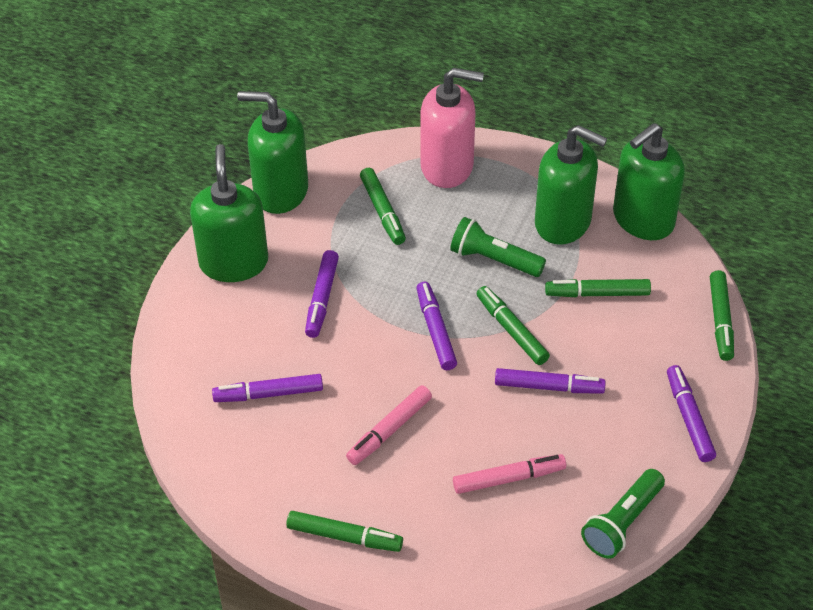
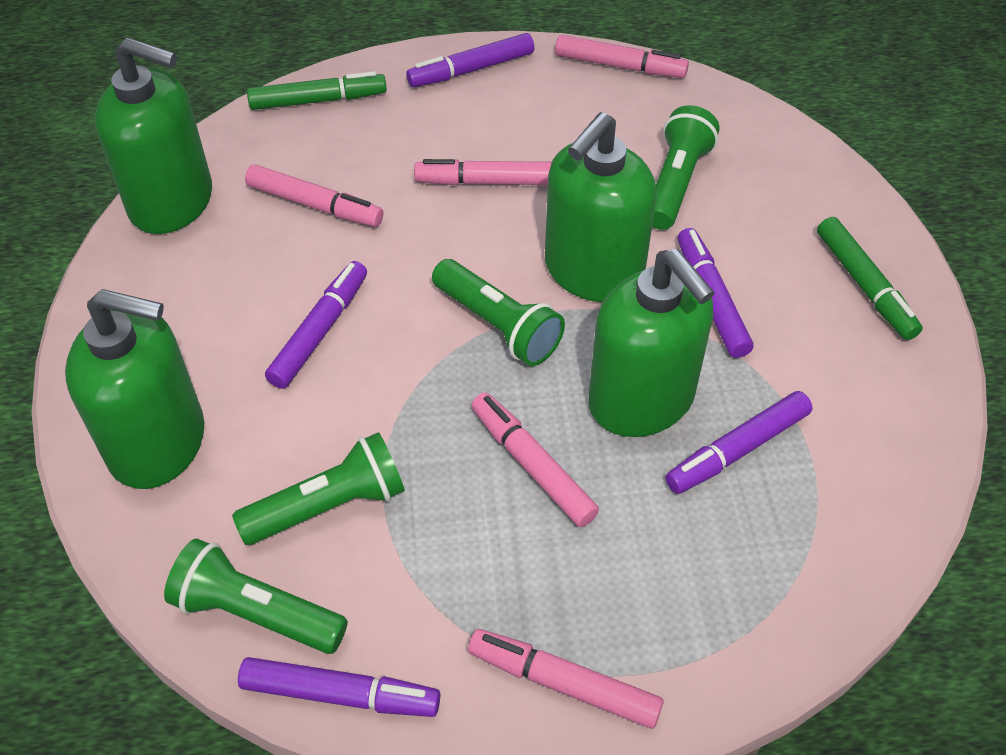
green flashlight: 2 -> 4
green marker: 5 -> 2
pink marker: 2 -> 5
pink soap dispenser: 1 -> 0

